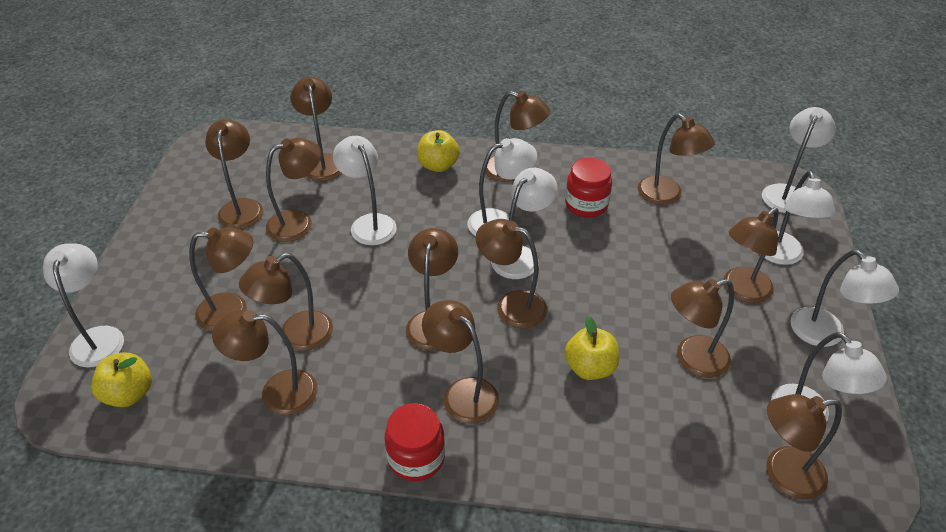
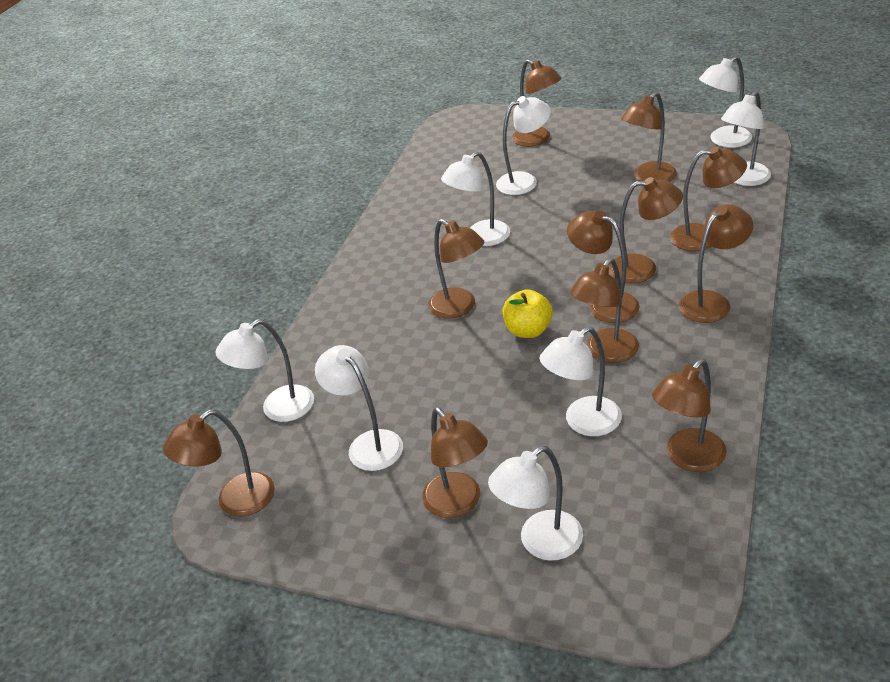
brown lamp: 14 -> 11
red jar: 2 -> 0
yellow apple: 3 -> 1

